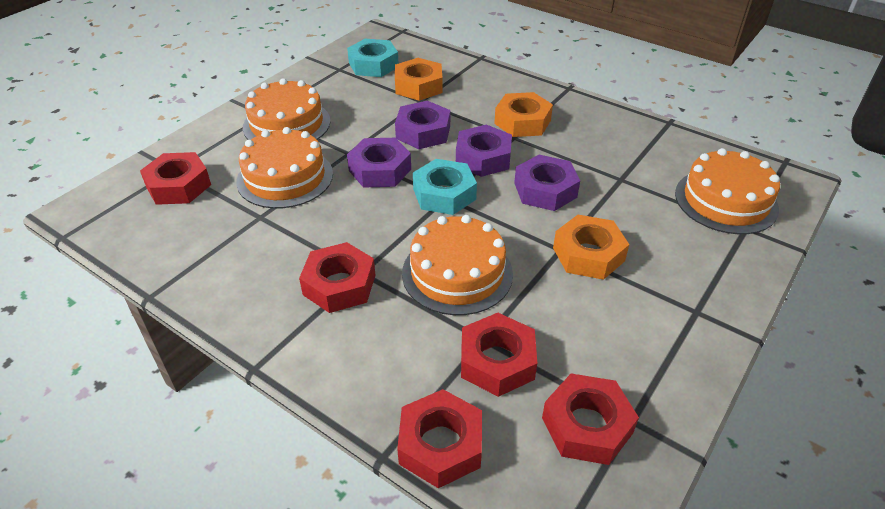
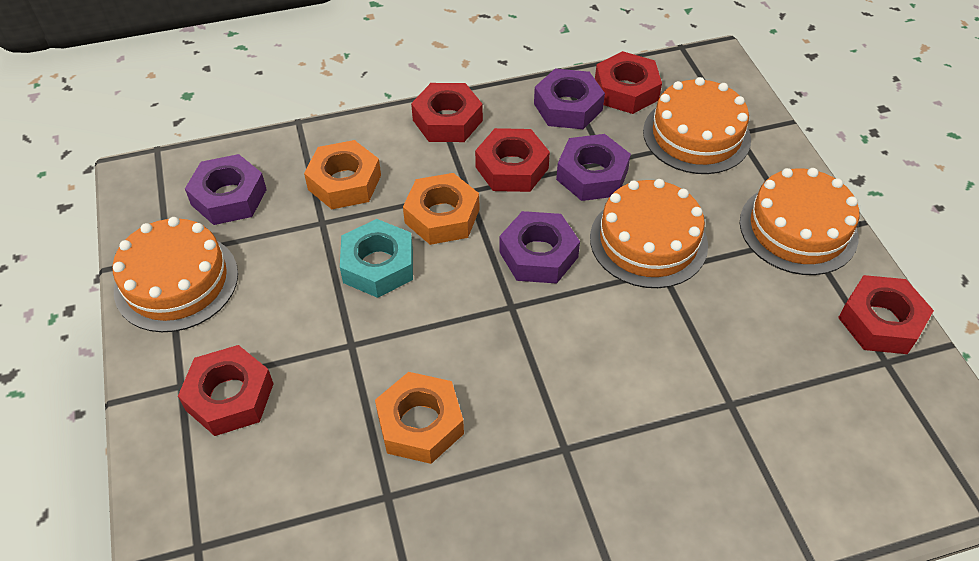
turquoise nut: 2 -> 1

